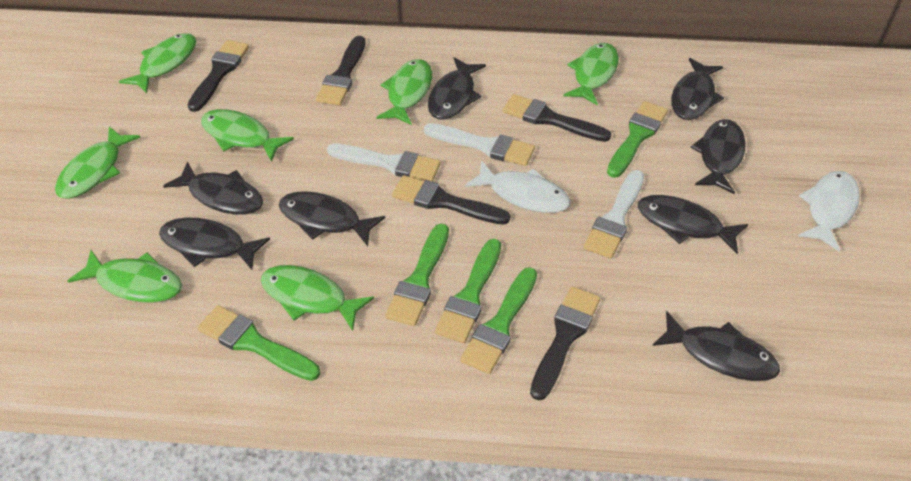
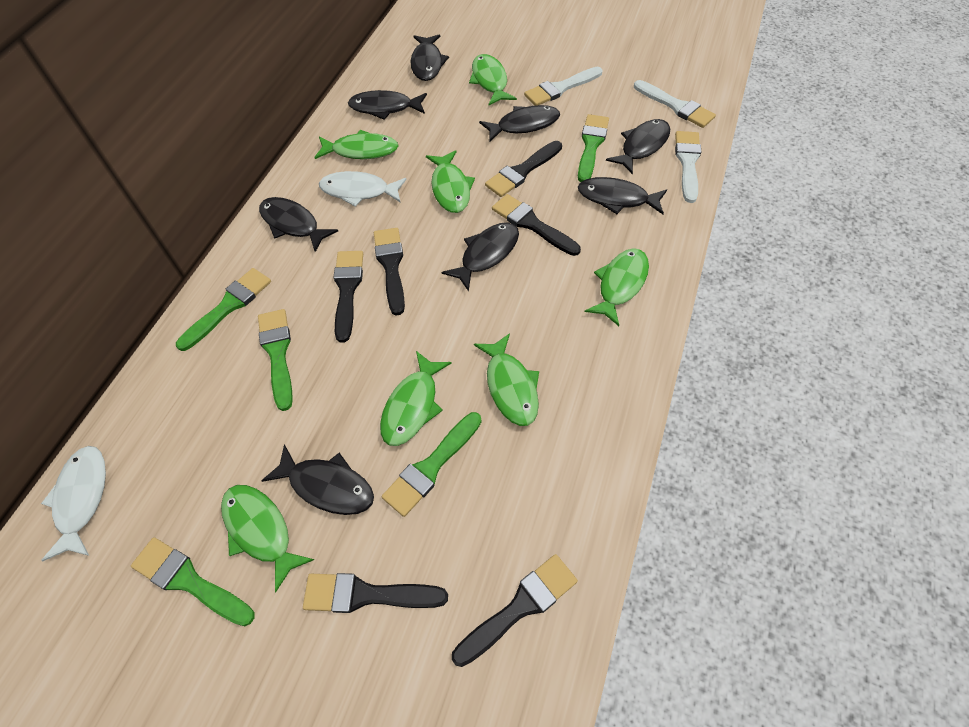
black brush: 5 -> 6

